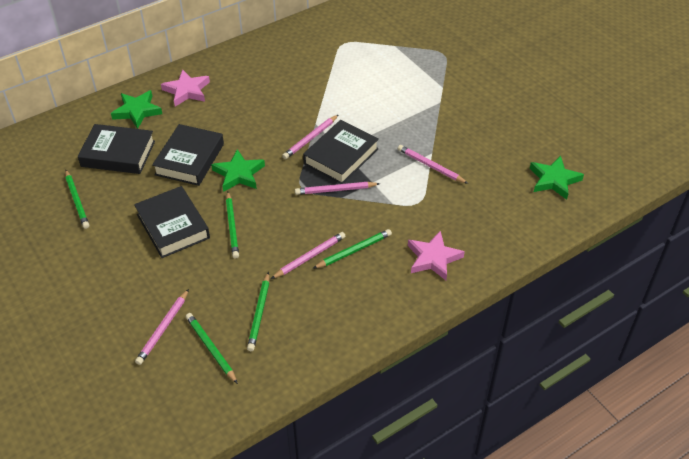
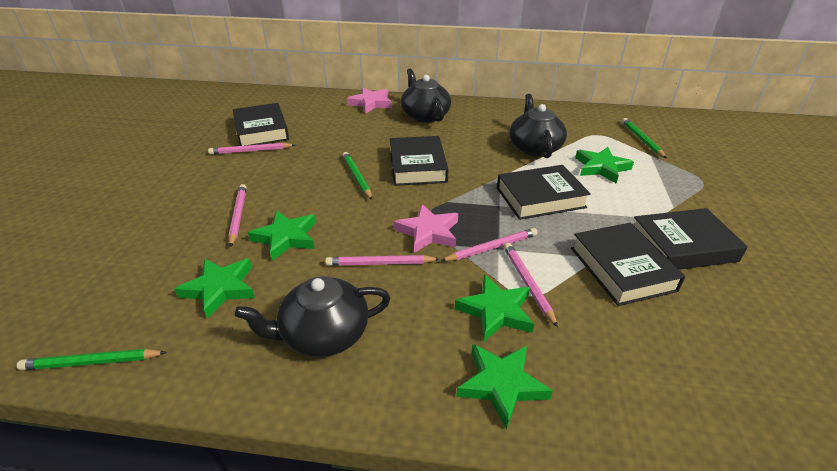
black book: 4 -> 5
black teapot: 0 -> 3
green pencil: 5 -> 3
green star: 3 -> 5

